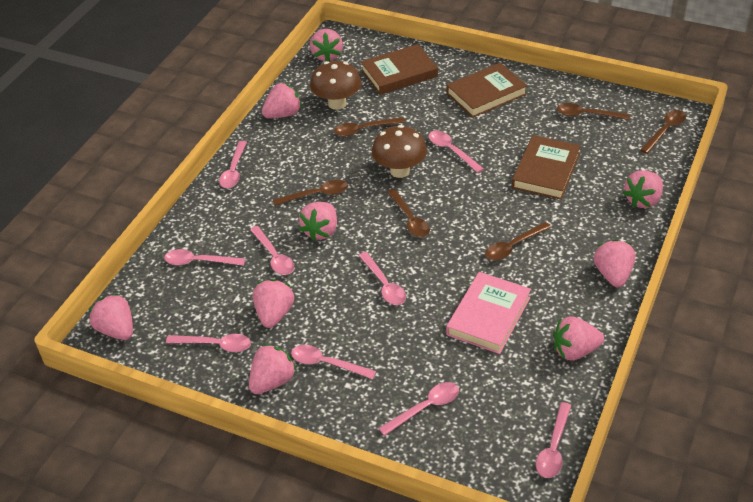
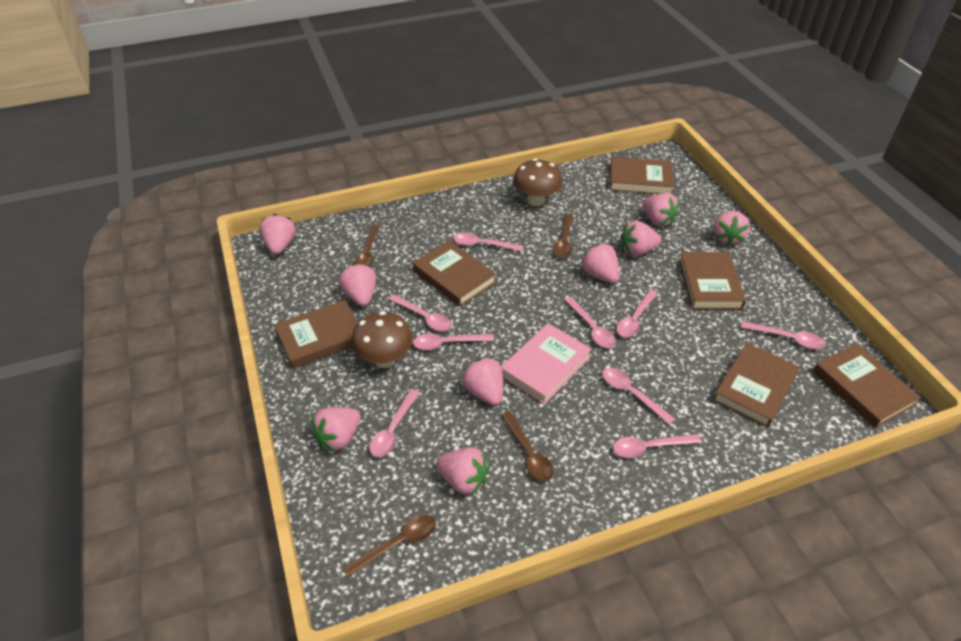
brown book: 3 -> 6
brown spoon: 6 -> 4

